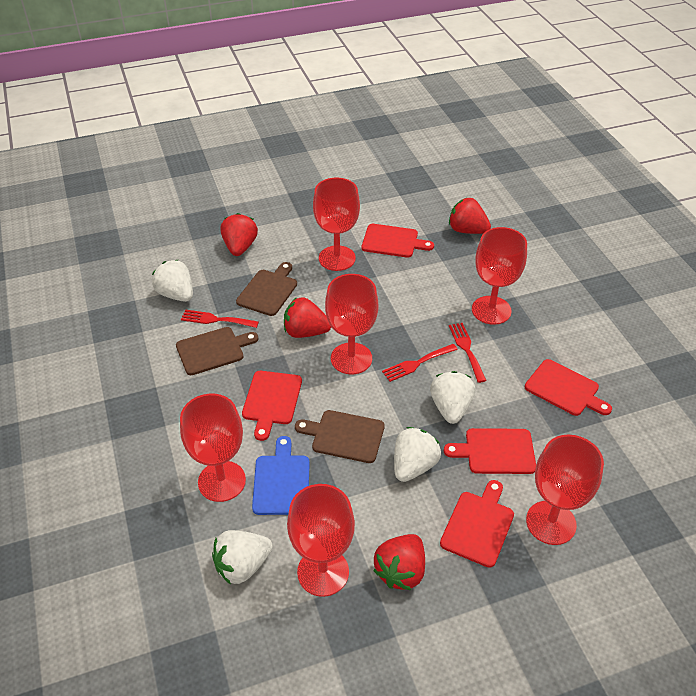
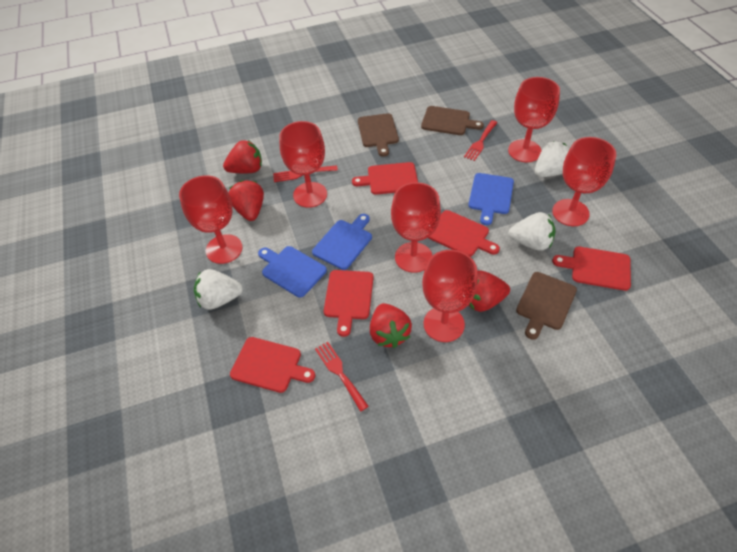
blue cutting board: 1 -> 3
white strawberry: 4 -> 3

